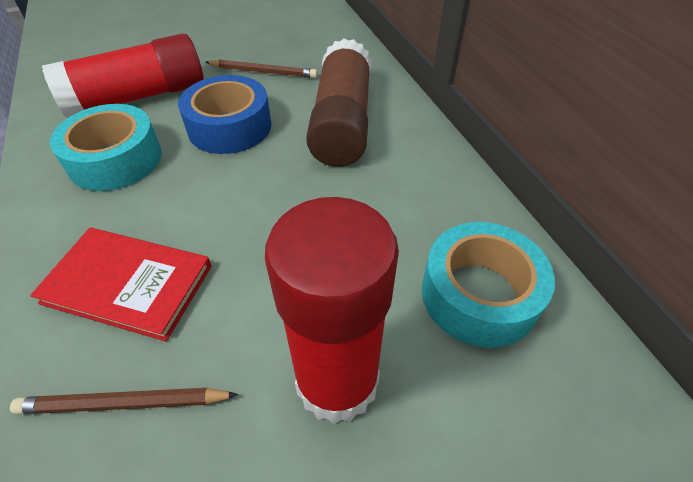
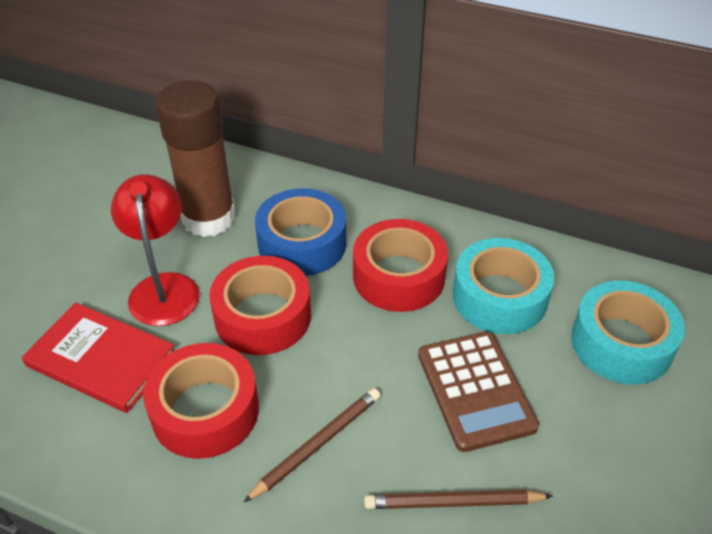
brown calculator: 0 -> 1
red glue stick: 2 -> 0
red lamp: 0 -> 1
red tape: 0 -> 3

